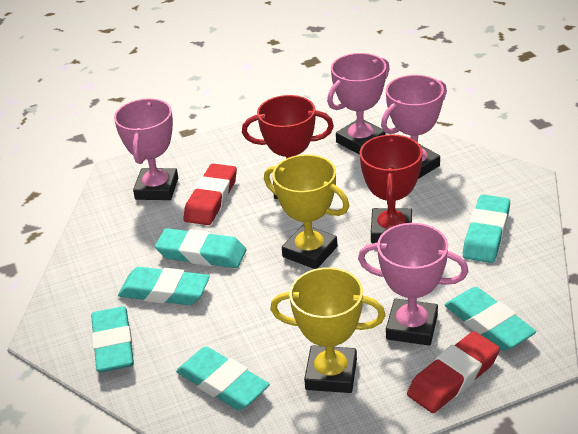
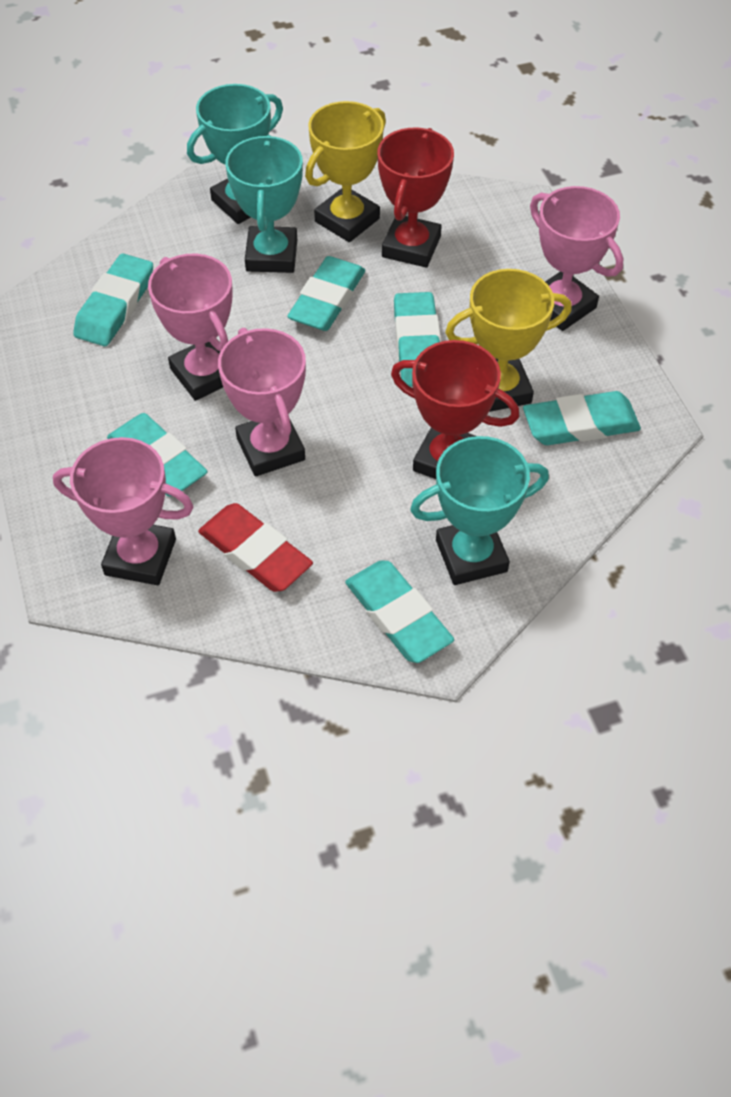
red eraser: 2 -> 1
turquoise trophy: 0 -> 3

